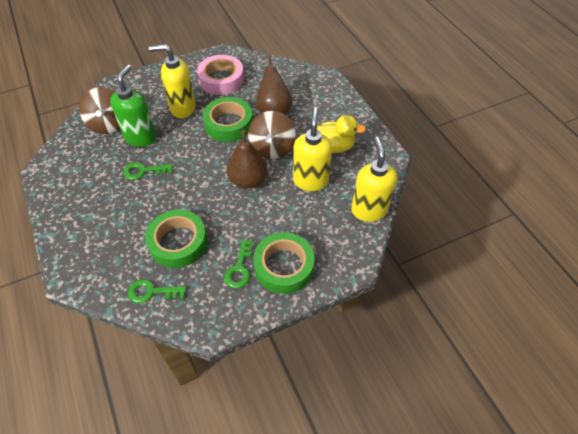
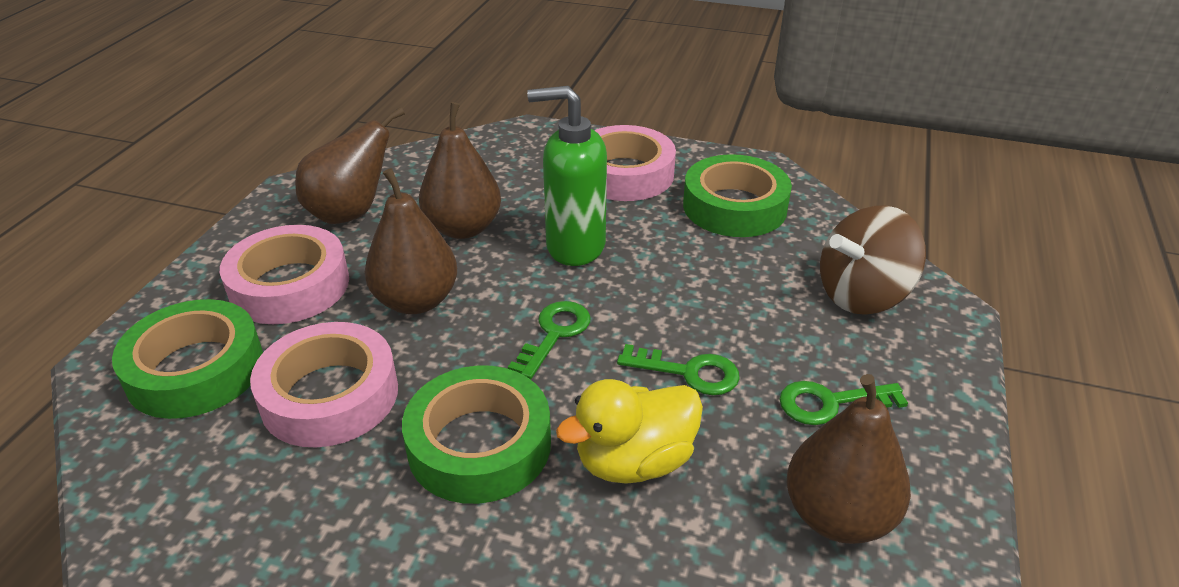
brown pear: 2 -> 4
brown spinning top: 2 -> 1
pink tape: 1 -> 3
yellow soap dispenser: 3 -> 0

